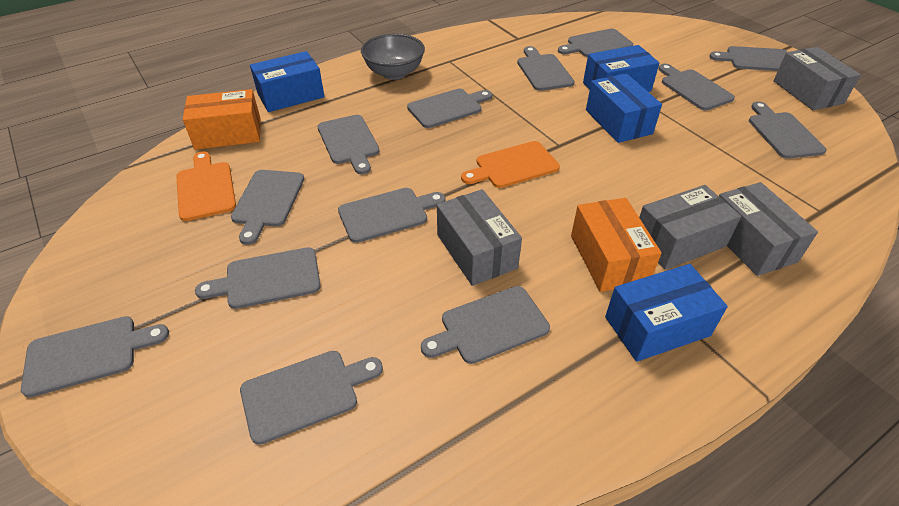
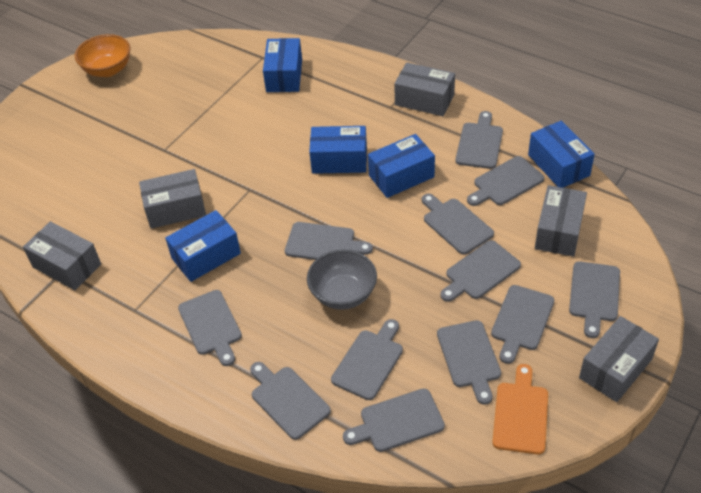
blue box: 4 -> 5
grey box: 4 -> 5
grey cutting board: 13 -> 12
orange bowl: 0 -> 1
orange box: 2 -> 0
orange cutting board: 2 -> 1

